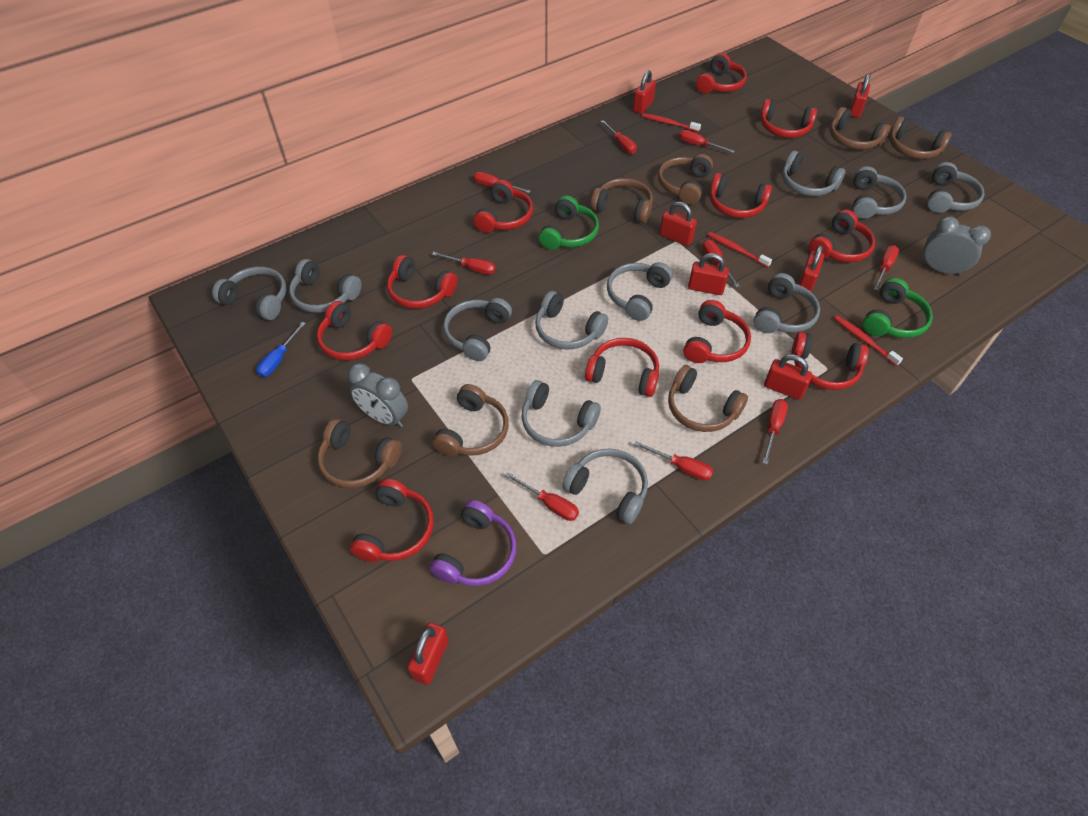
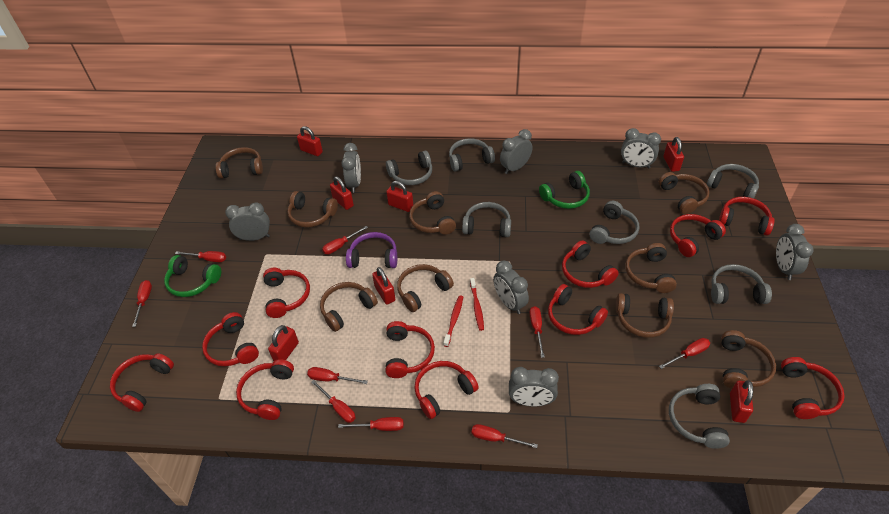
blue screwdriver: 1 -> 0
brown headphones: 7 -> 9
grey clock: 2 -> 7
grey headphones: 11 -> 7
red toothbrush: 3 -> 2

